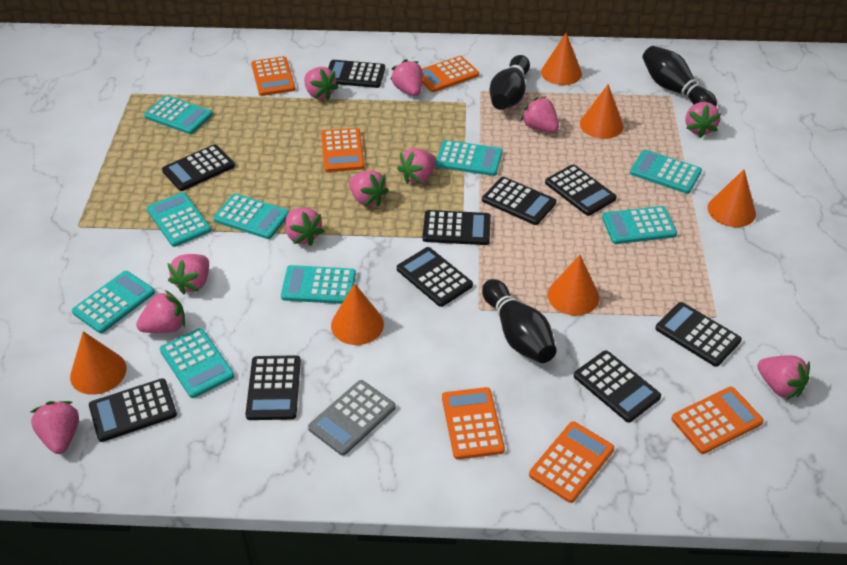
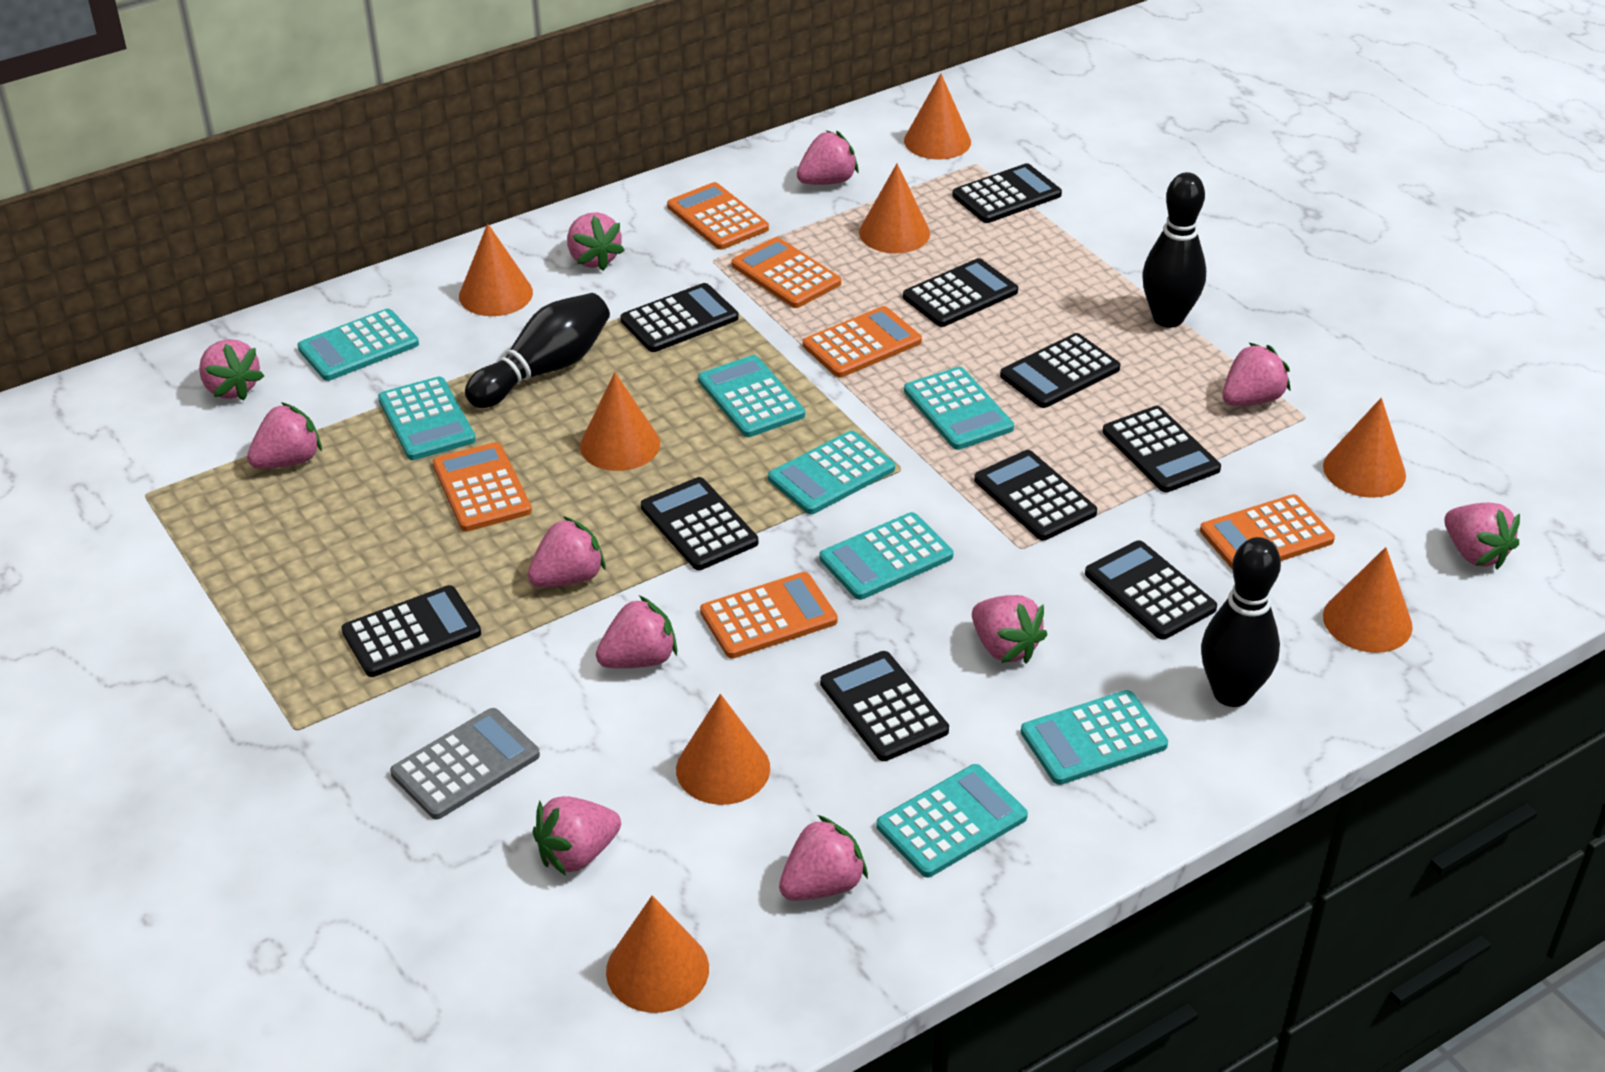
orange cone: 6 -> 8
turquoise calculator: 9 -> 8

